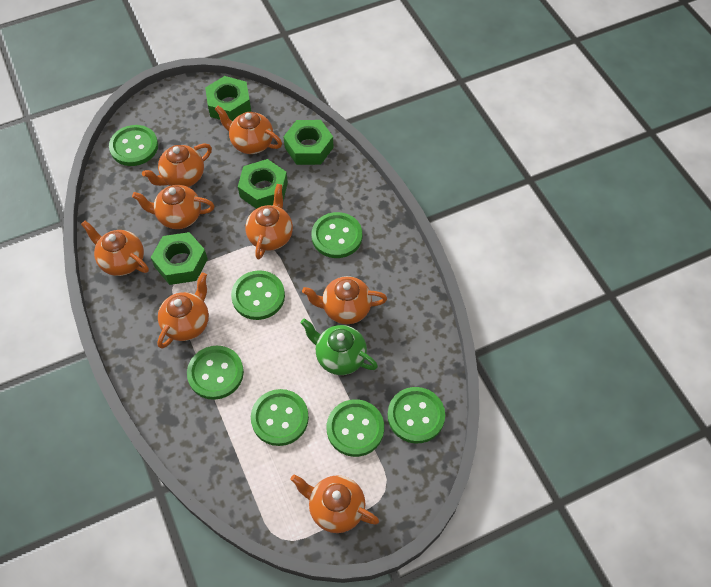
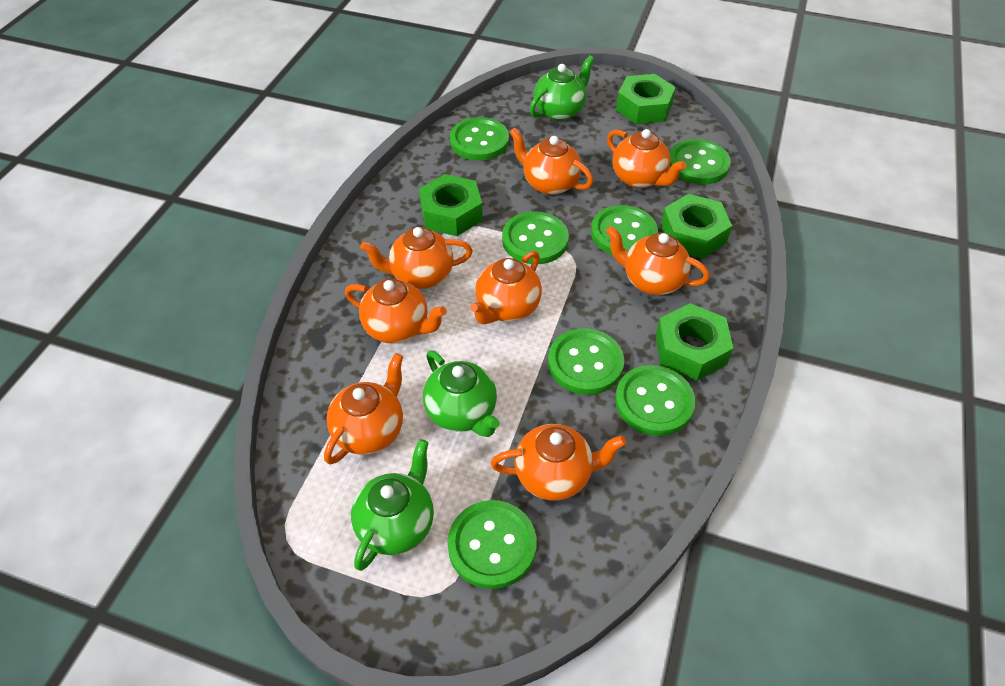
green teapot: 1 -> 3

